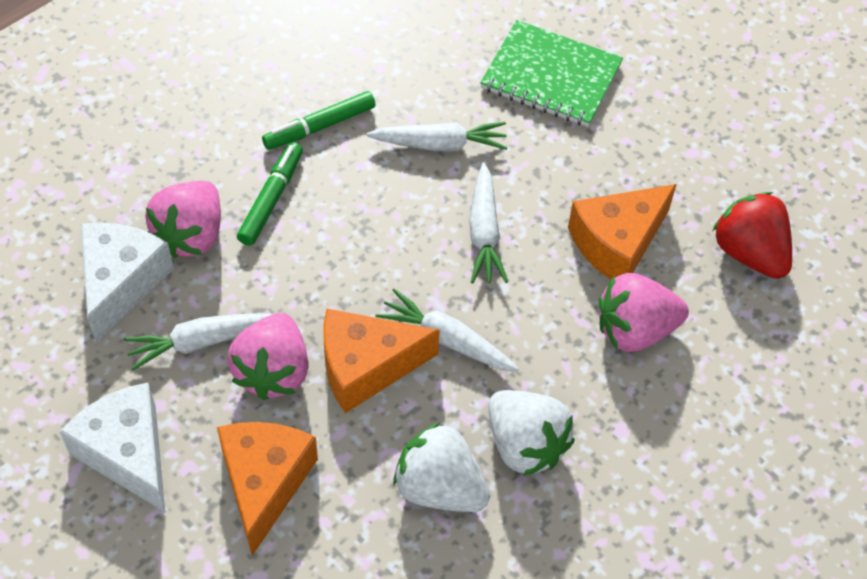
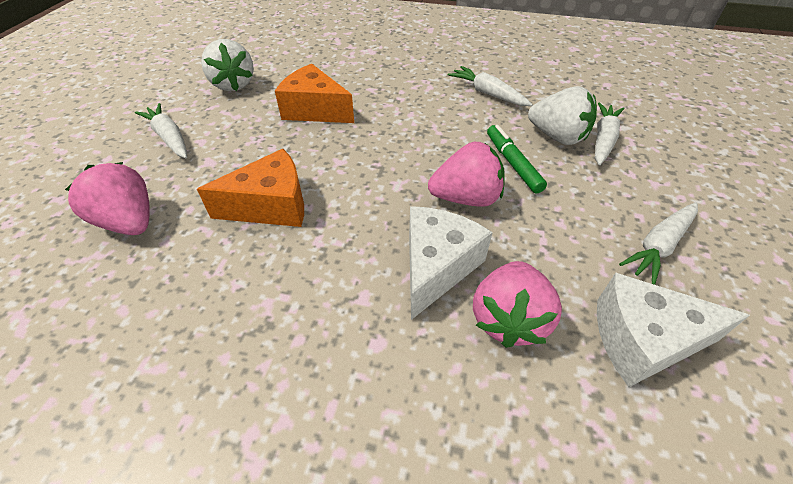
green marker: 2 -> 1
green notebook: 1 -> 0
orange cheese: 3 -> 2
red strawberry: 1 -> 0

